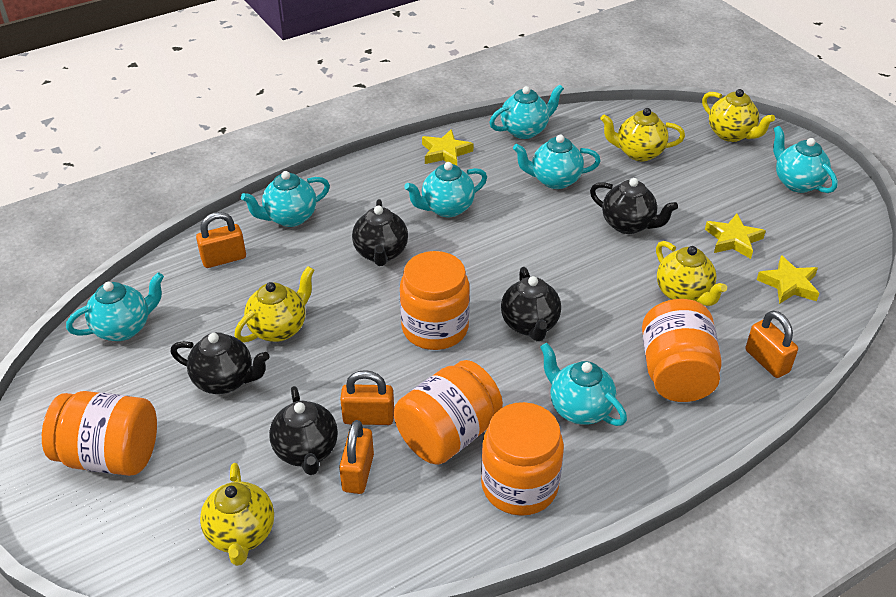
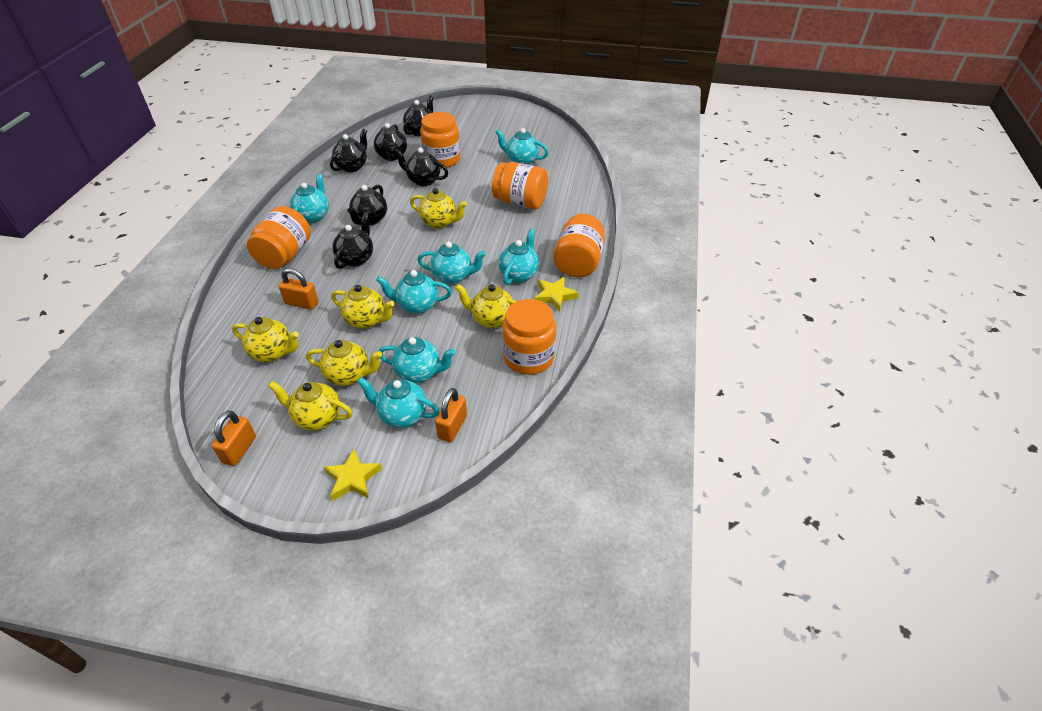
black teapot: 5 -> 6
orange padlock: 4 -> 3
yellow star: 3 -> 2
yellow teapot: 5 -> 6

